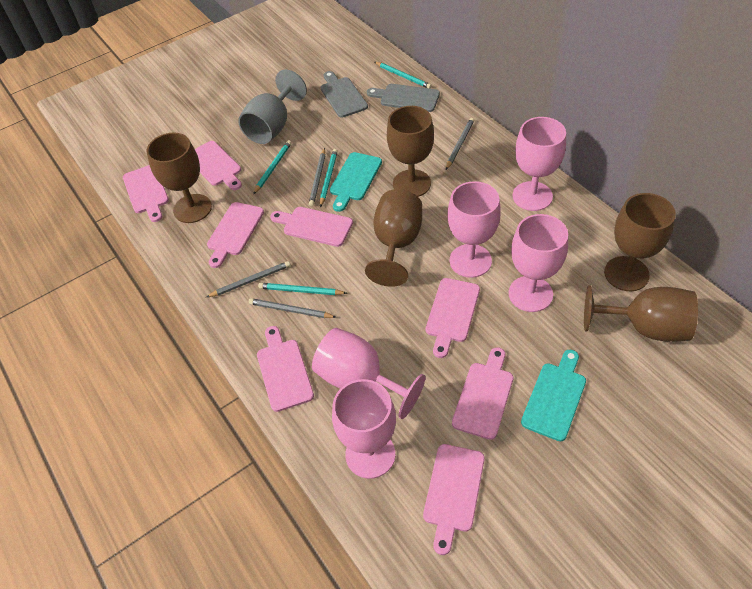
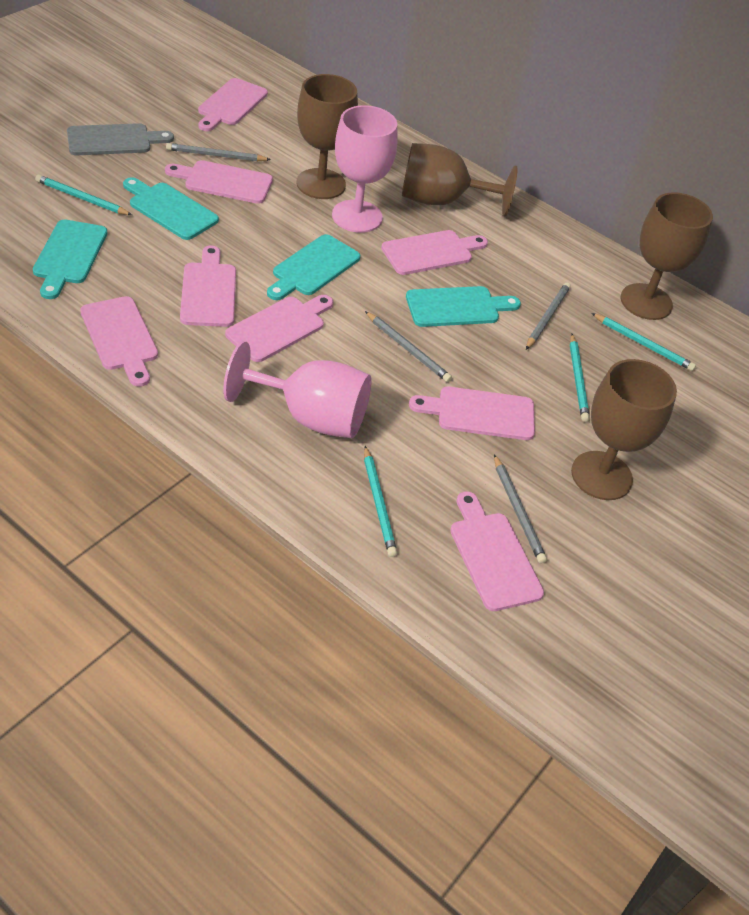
brown goblet: 5 -> 4
grey cutting board: 2 -> 1
grey goblet: 1 -> 0
pink goblet: 5 -> 2
turquoise cutting board: 2 -> 4

